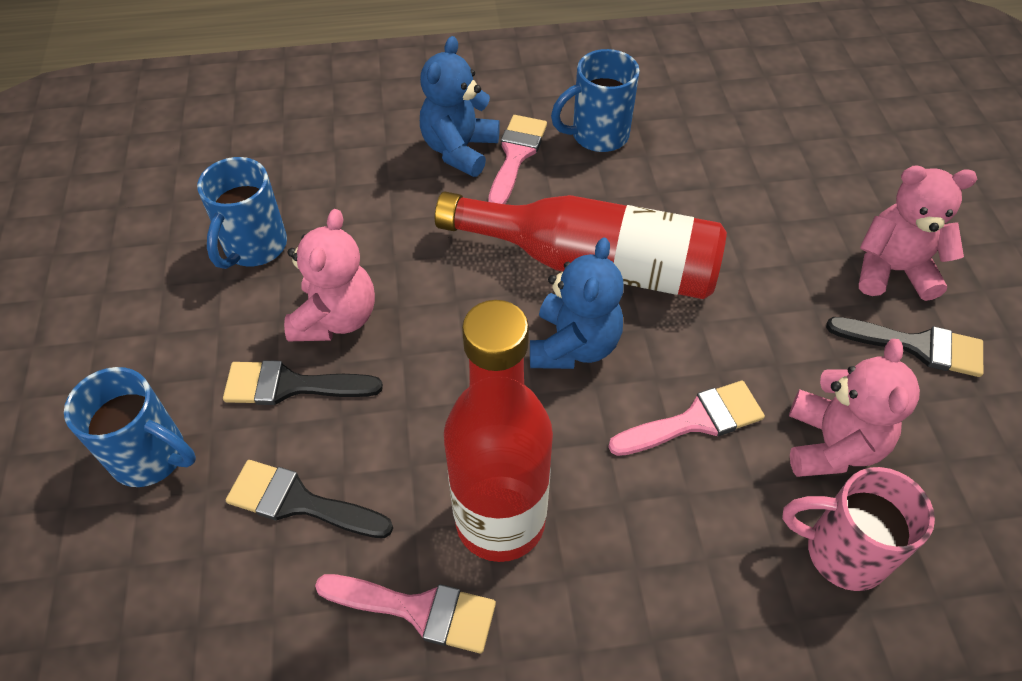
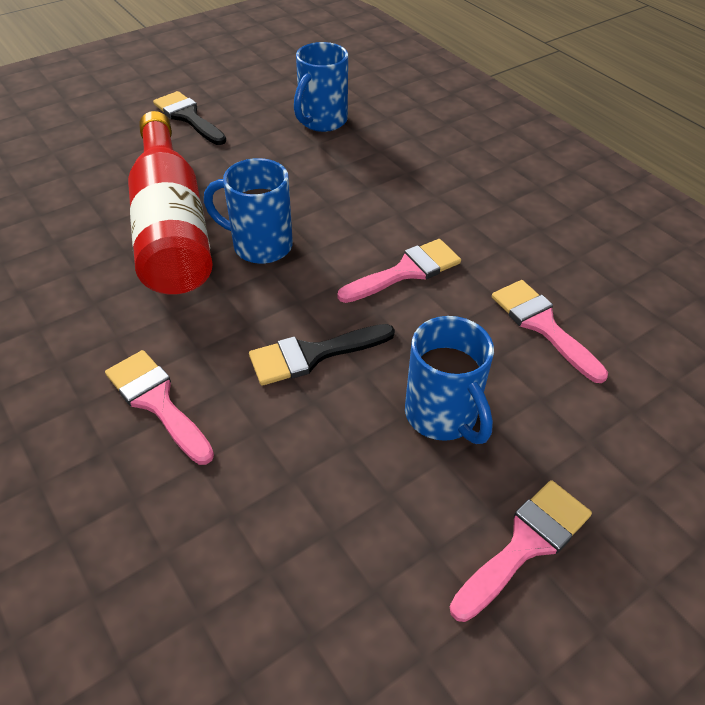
black brush: 3 -> 2
blue teddy bear: 2 -> 0
pink brush: 3 -> 4
pink mug: 1 -> 0
pink teddy bear: 3 -> 0
red bottle: 2 -> 1

